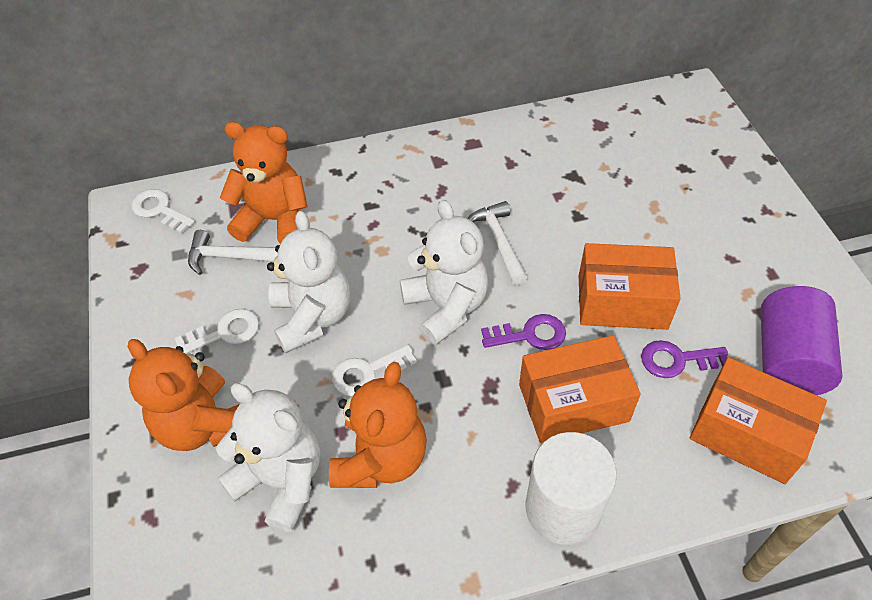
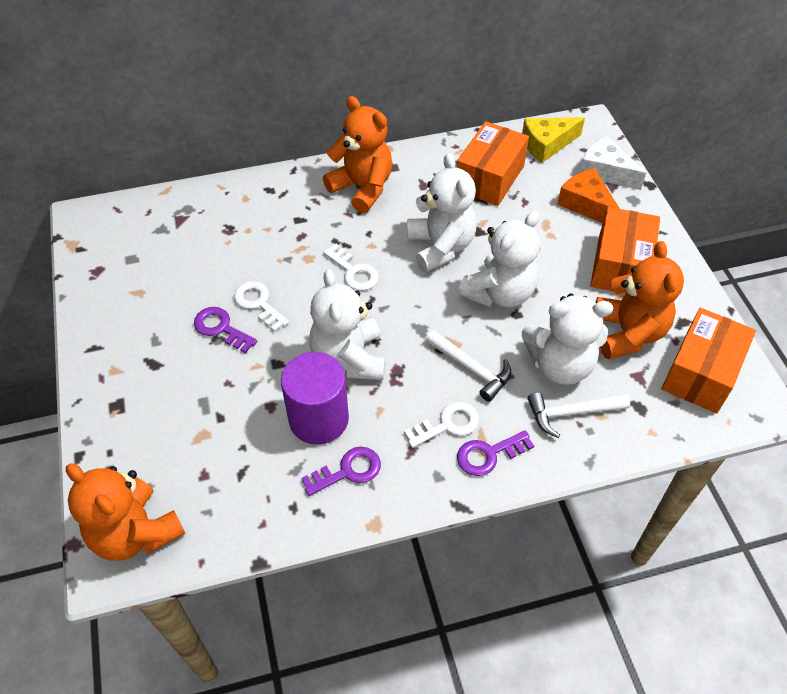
orange cheese: 0 -> 1
purple key: 2 -> 3
white cheese: 0 -> 1
white cylinder: 1 -> 0
white teddy bear: 3 -> 4
yellow cheese: 0 -> 1

